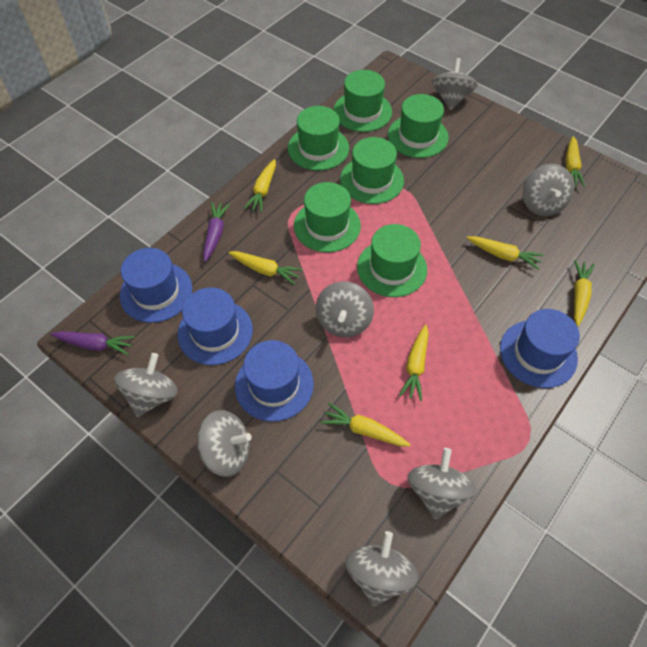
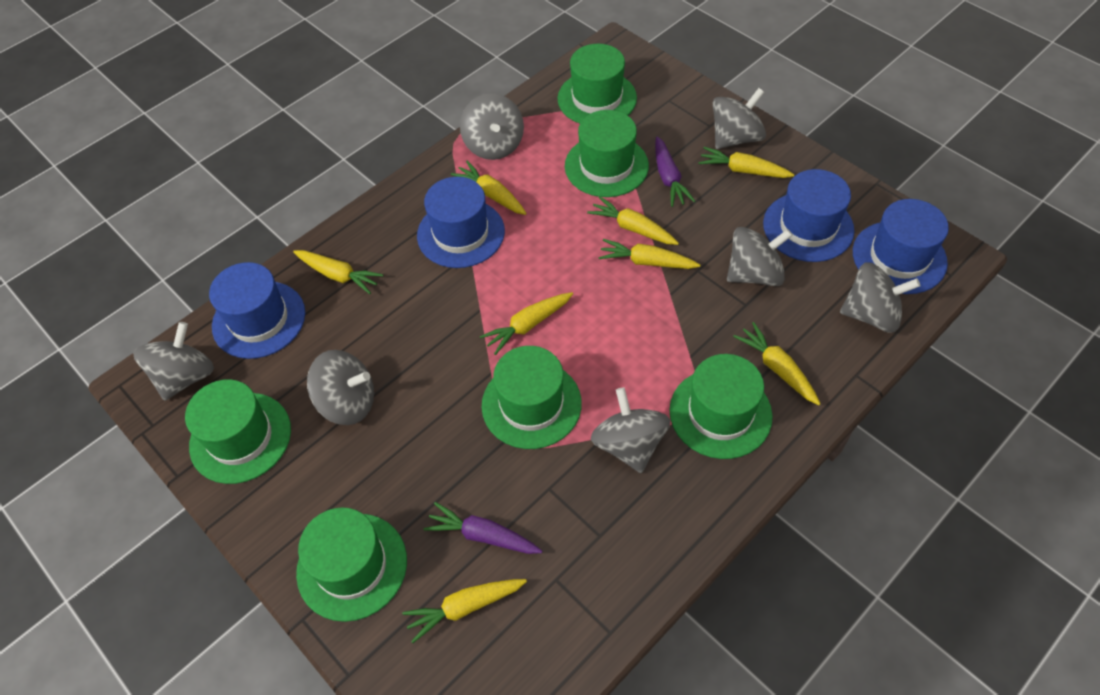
yellow carrot: 7 -> 8

